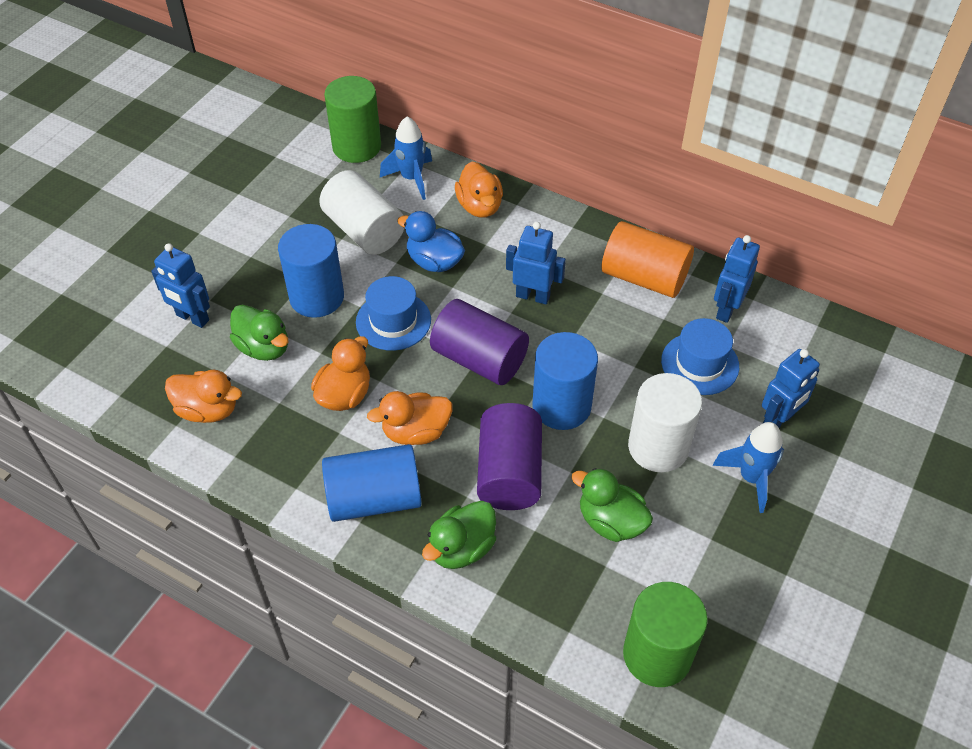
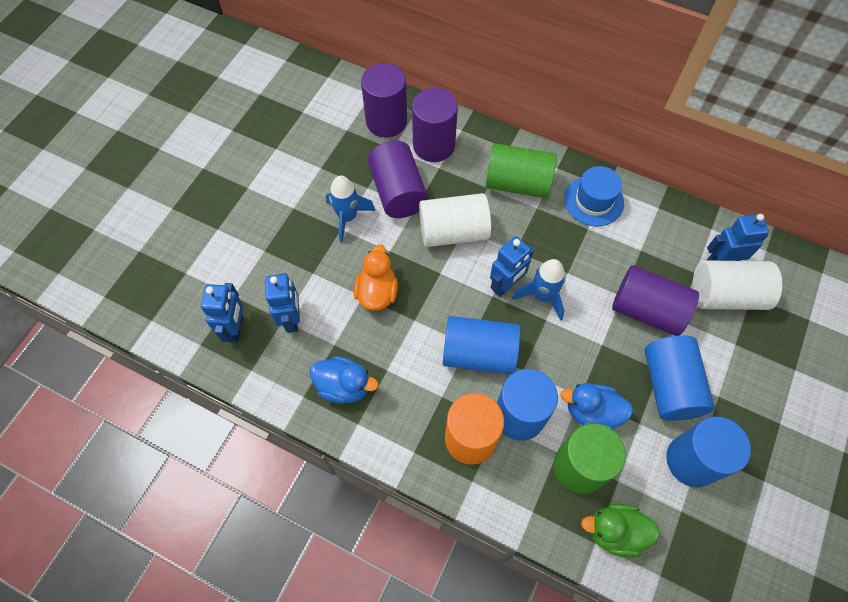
blue cylinder: 3 -> 4
blue duck: 1 -> 2
blue hat: 2 -> 1
green duck: 3 -> 1
orange duck: 4 -> 1
purple cylinder: 2 -> 4

